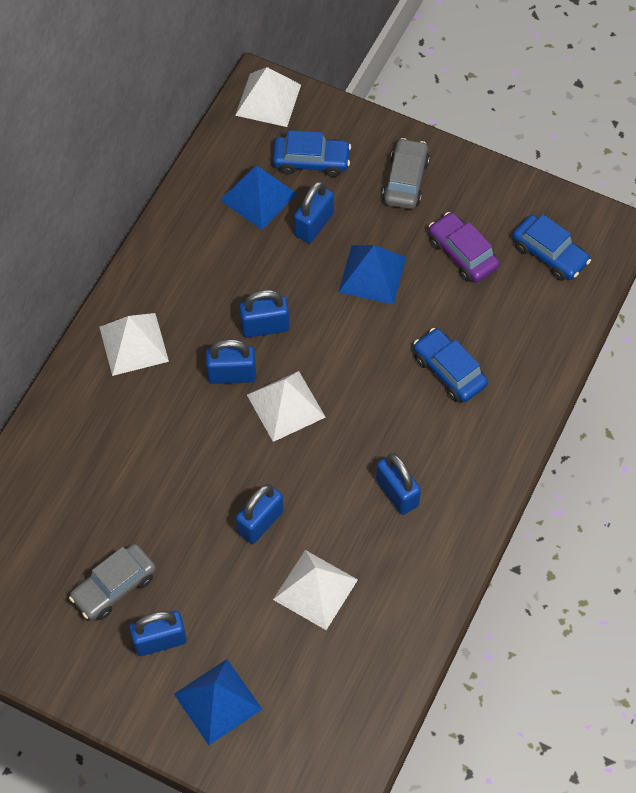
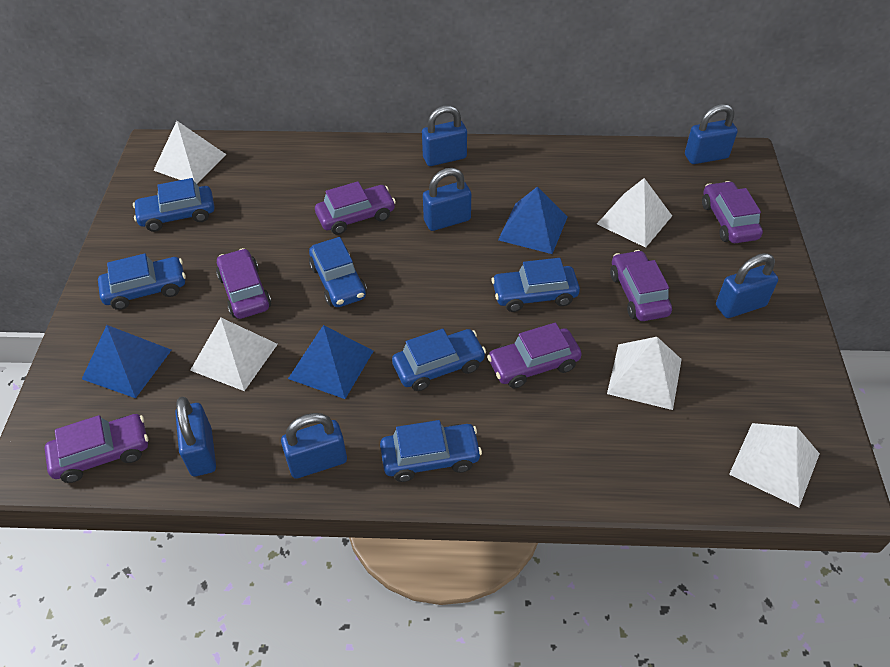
blue car: 3 -> 6
grey car: 2 -> 0
purple car: 1 -> 6
white pyramid: 4 -> 5

